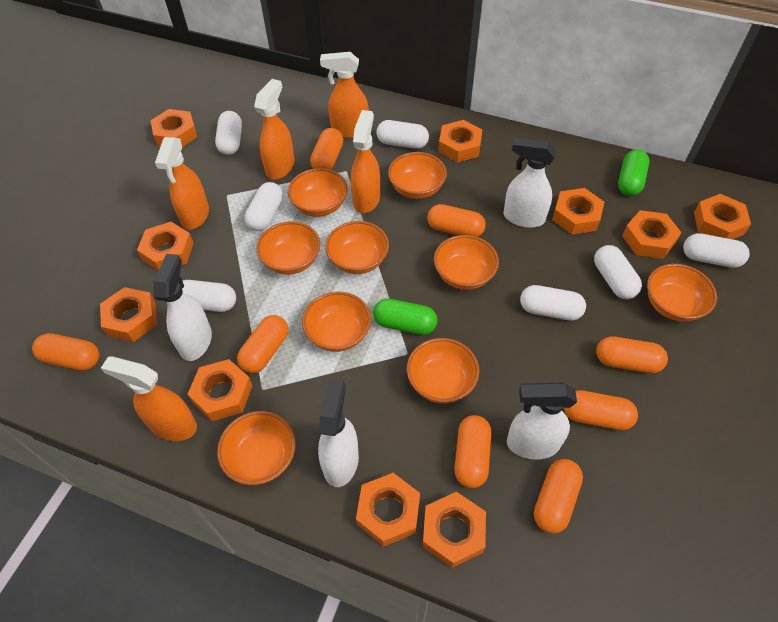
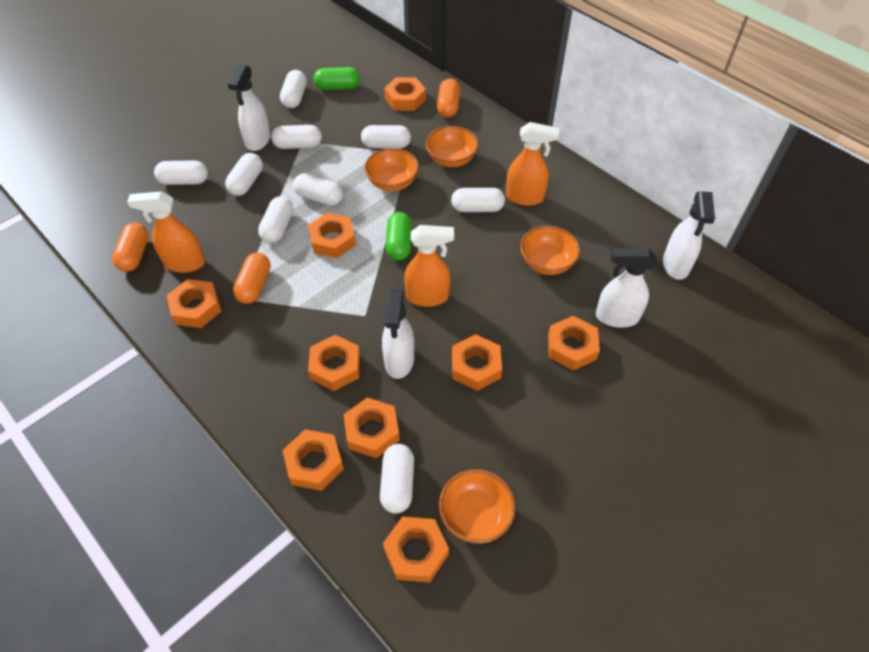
orange bowl: 9 -> 4
orange capsule: 8 -> 3
orange nut: 10 -> 9
orange spray bottle: 5 -> 3
white capsule: 7 -> 9

